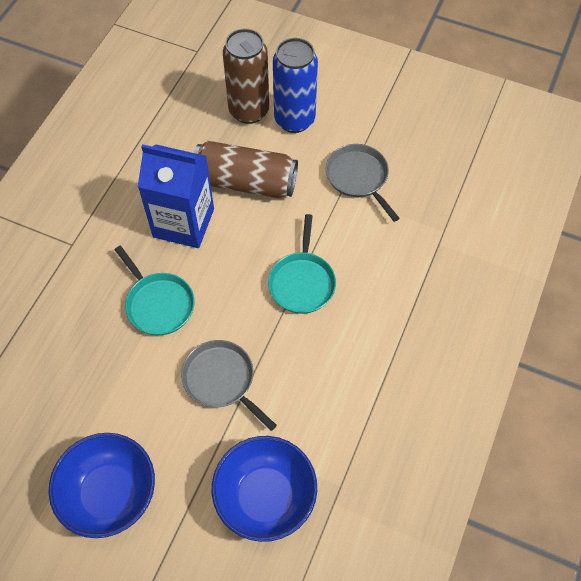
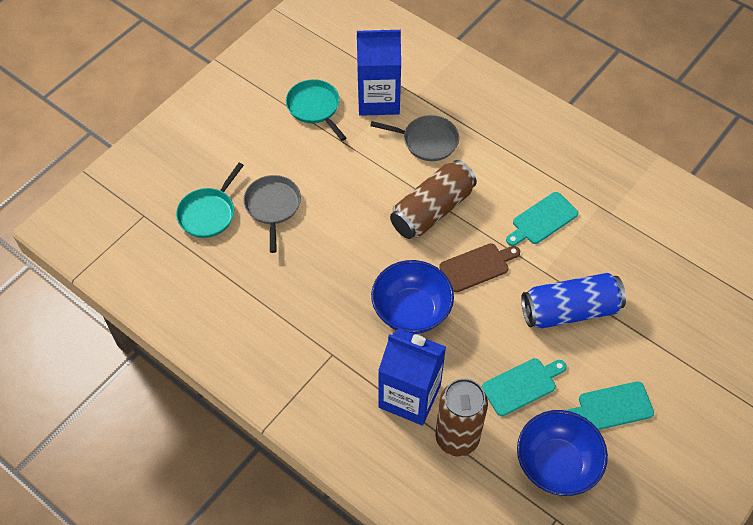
blue carton: 1 -> 2
brown cutting board: 0 -> 1
turquoise cutting board: 0 -> 3

